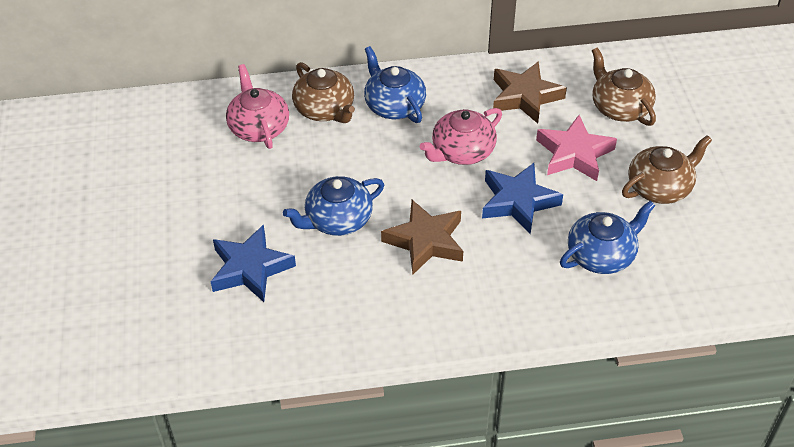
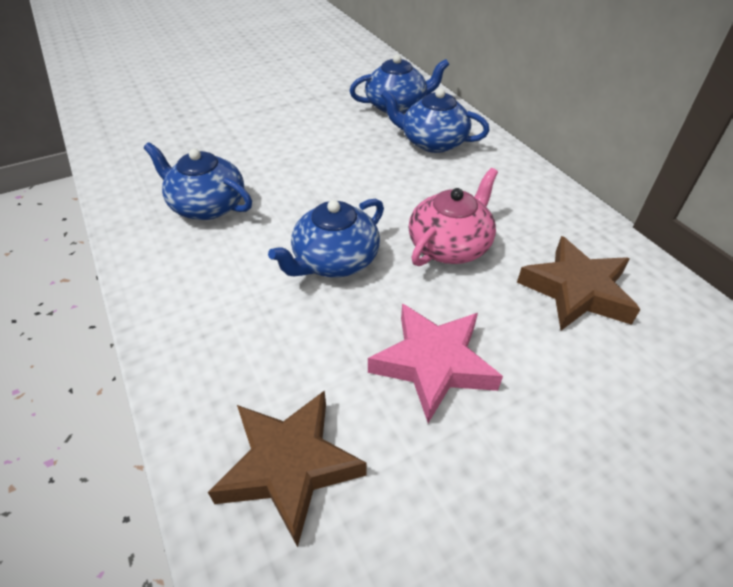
blue star: 2 -> 0
blue teapot: 3 -> 4
brown teapot: 3 -> 0
pink teapot: 2 -> 1

